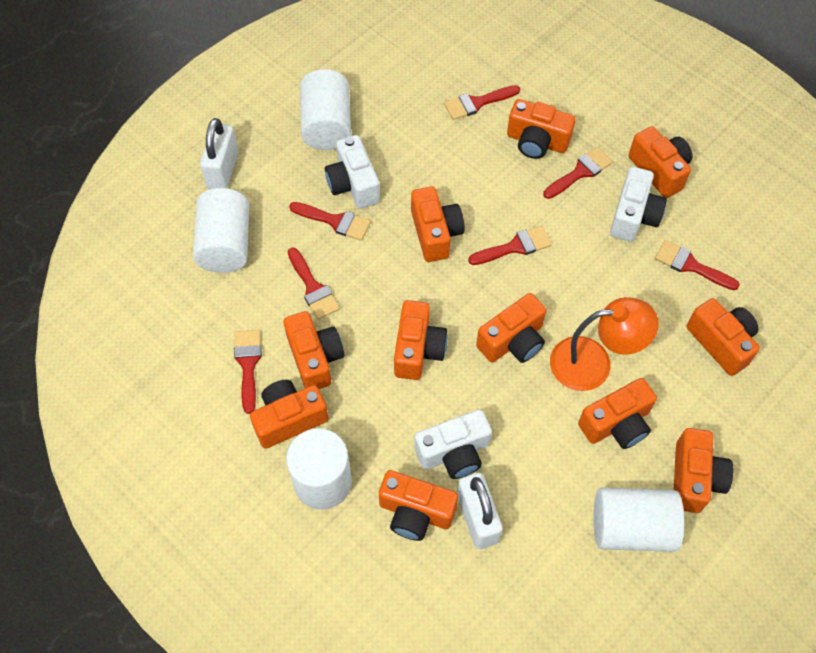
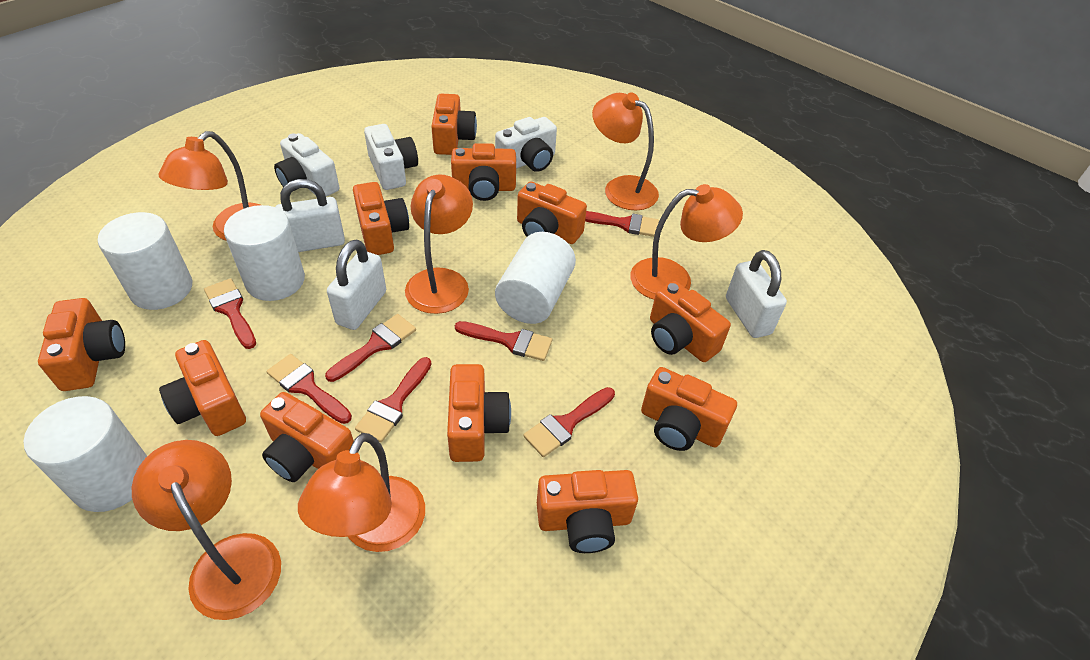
orange lamp: 1 -> 6
white padlock: 2 -> 3

